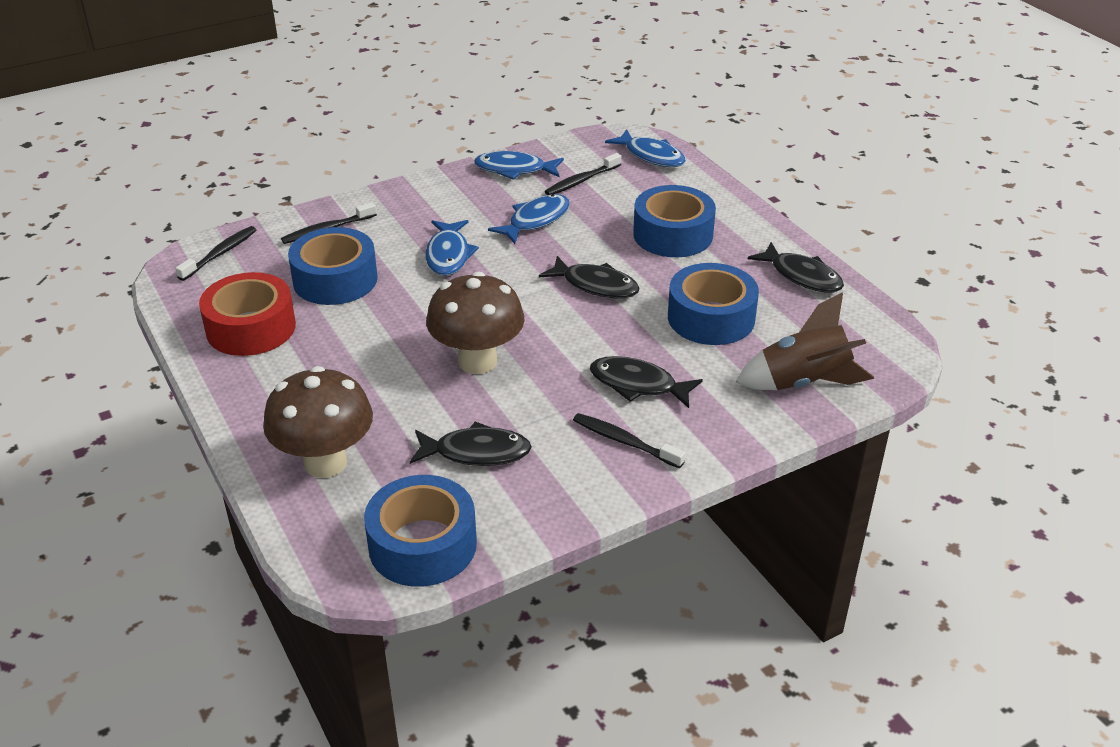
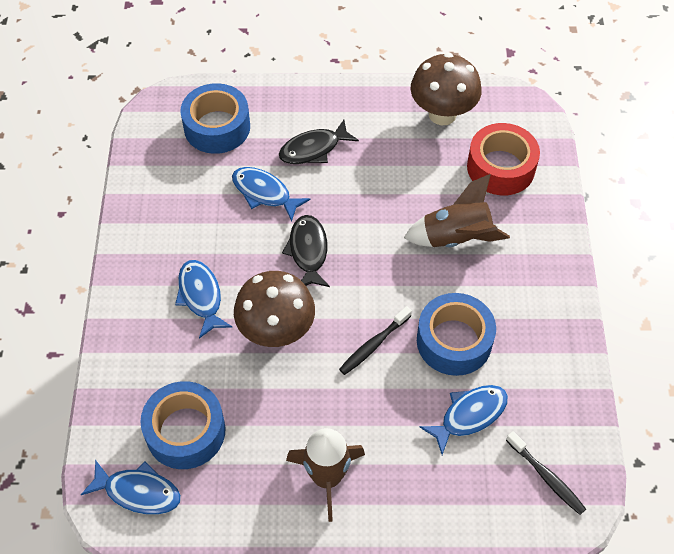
black fish: 4 -> 2
black toothbrush: 4 -> 2
blue tape: 4 -> 3
brown rocket: 1 -> 2

